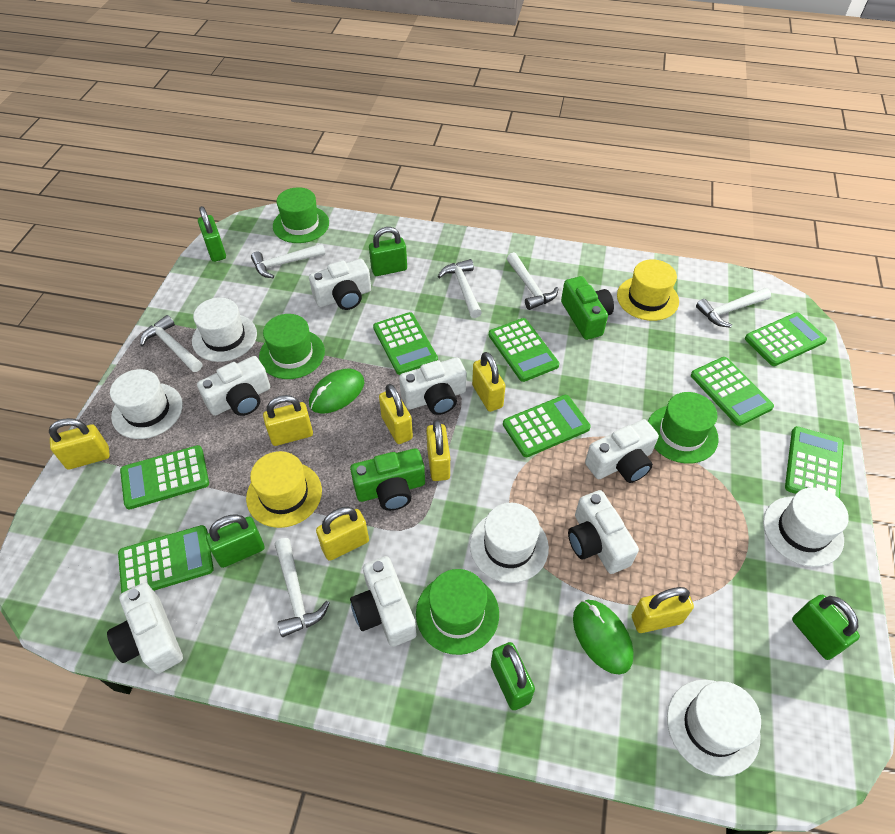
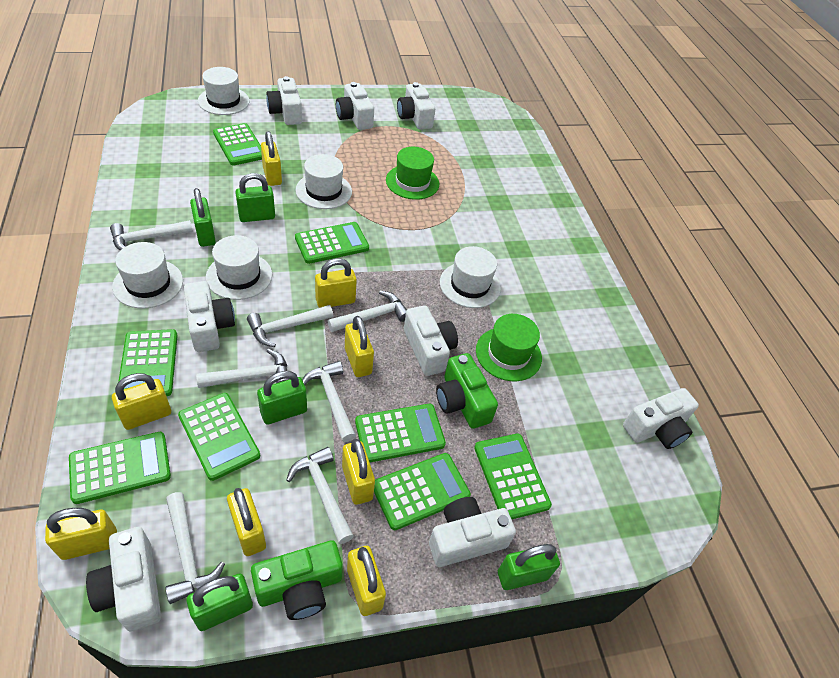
green hat: 4 -> 2
green mouse: 2 -> 0
white camera: 7 -> 8
white hammer: 6 -> 7
yellow hat: 2 -> 0
yellow padlock: 7 -> 8

